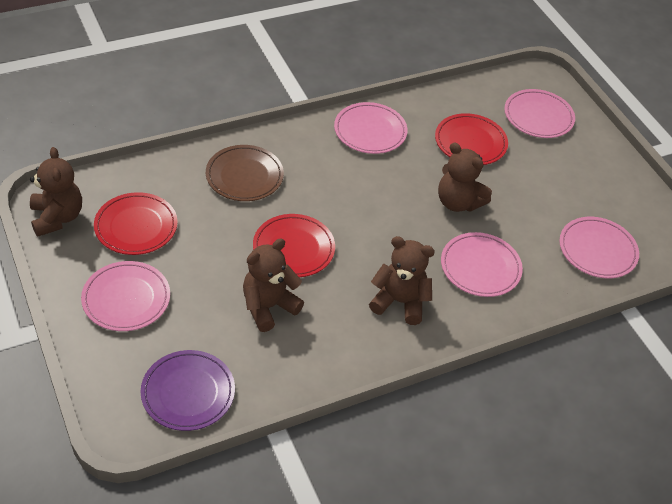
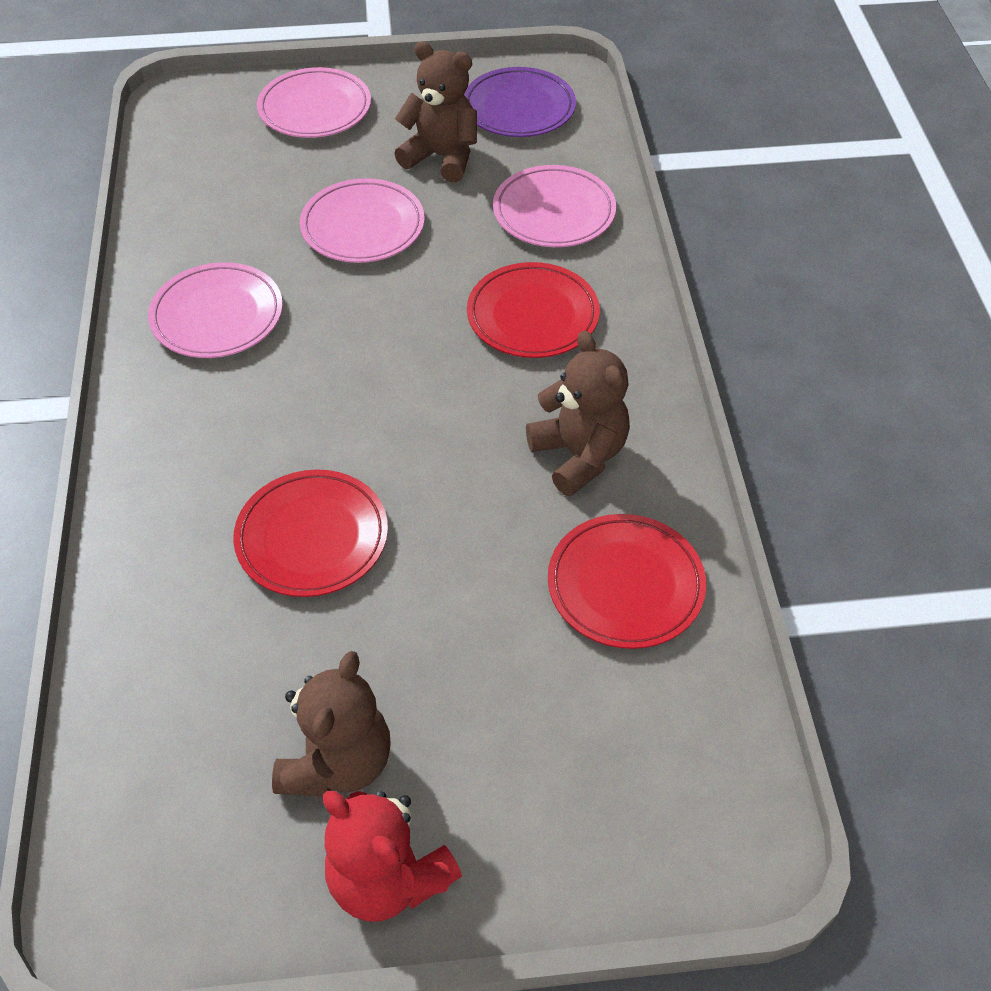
brown plate: 1 -> 0
brown teddy bear: 4 -> 3
pink plate: 5 -> 4
red teddy bear: 0 -> 1

